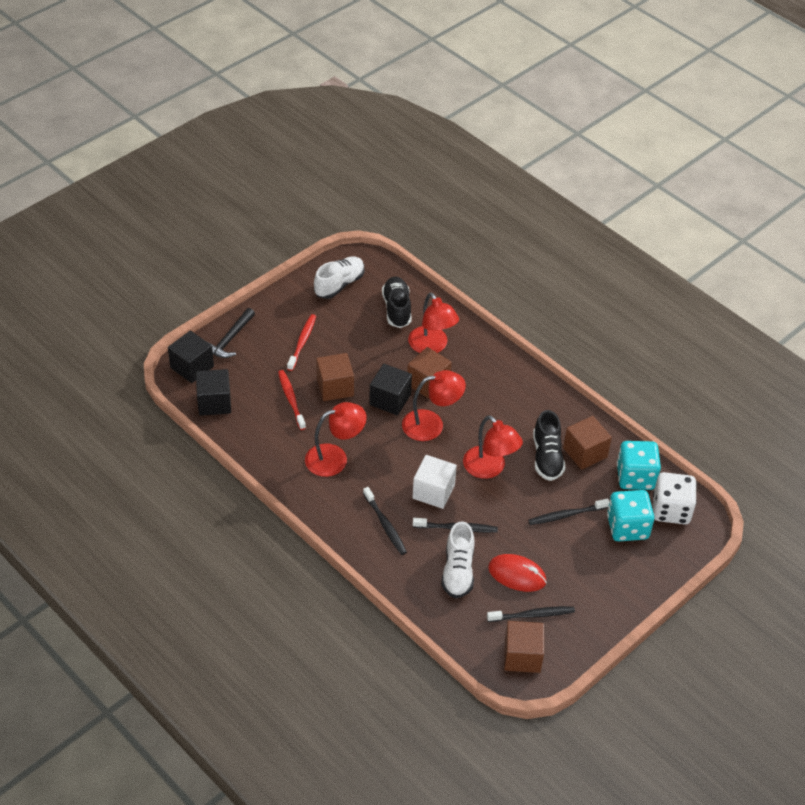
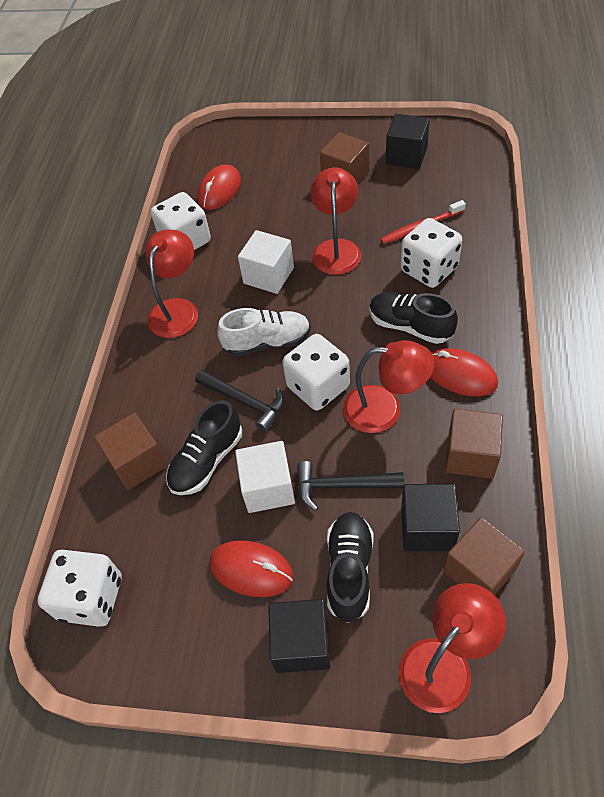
black hammer: 1 -> 2
black shoe: 2 -> 3
black toothbrush: 4 -> 0
red mouse: 1 -> 3
red toothbrush: 2 -> 1
turquoise dice: 2 -> 0
white cube: 1 -> 2
white dice: 1 -> 4
white shoe: 2 -> 1

